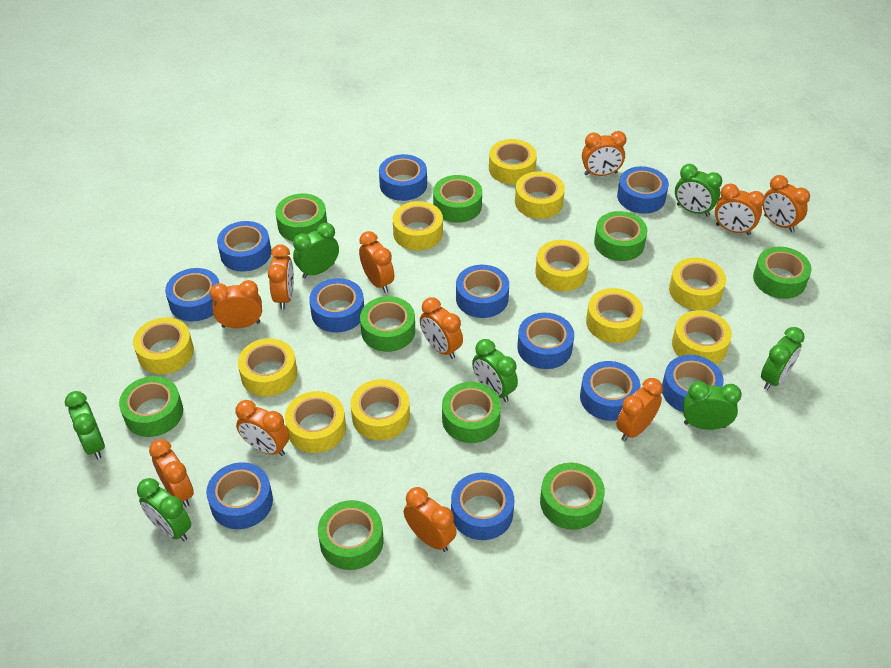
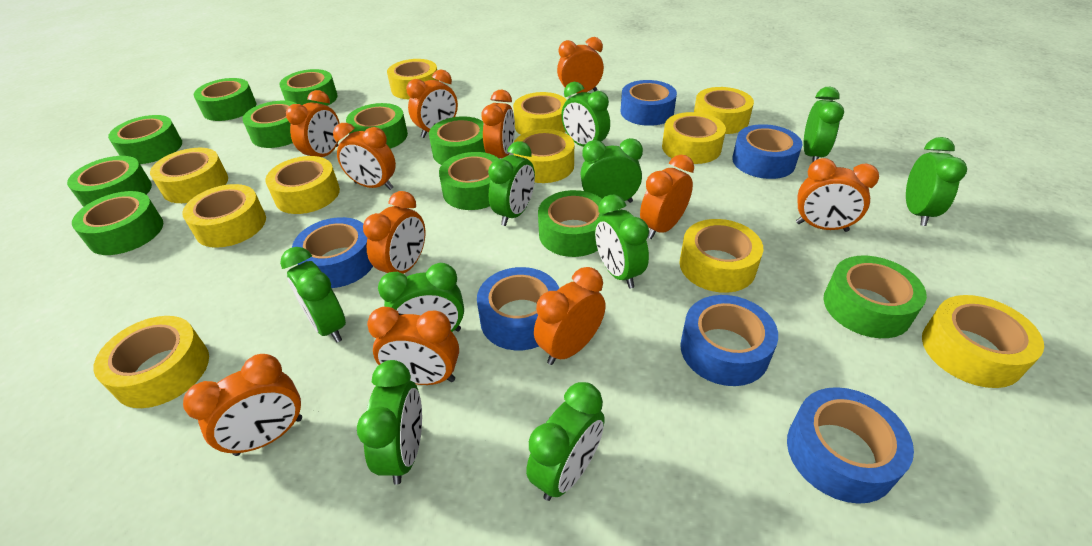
blue tape: 11 -> 6
green clock: 7 -> 10
green tape: 9 -> 11

